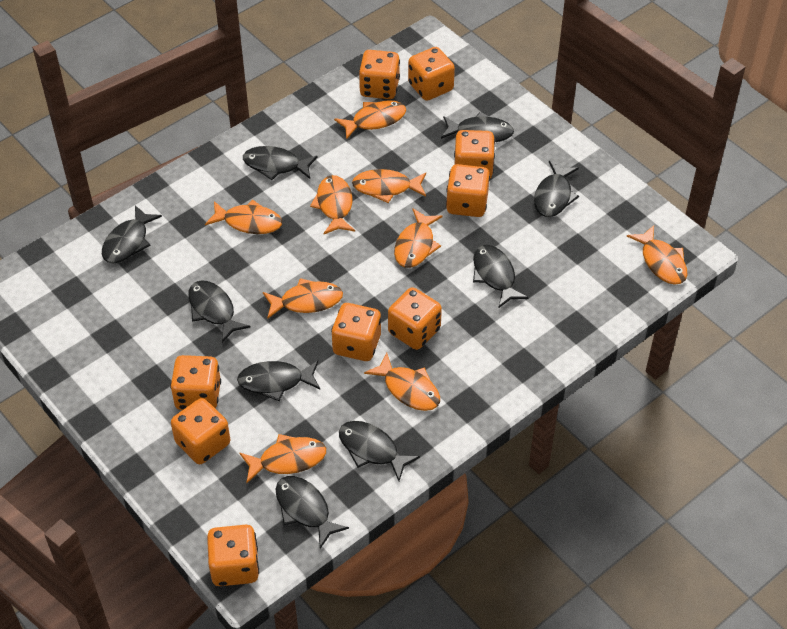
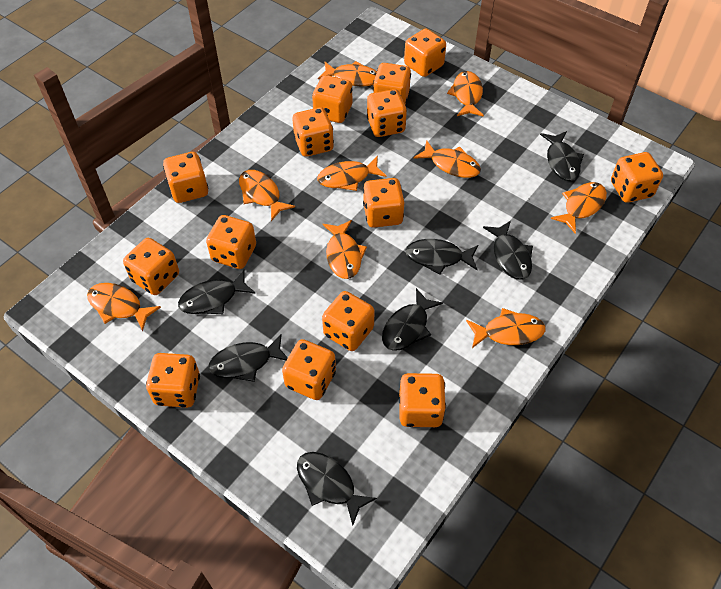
black fish: 9 -> 7
orange dice: 9 -> 14

